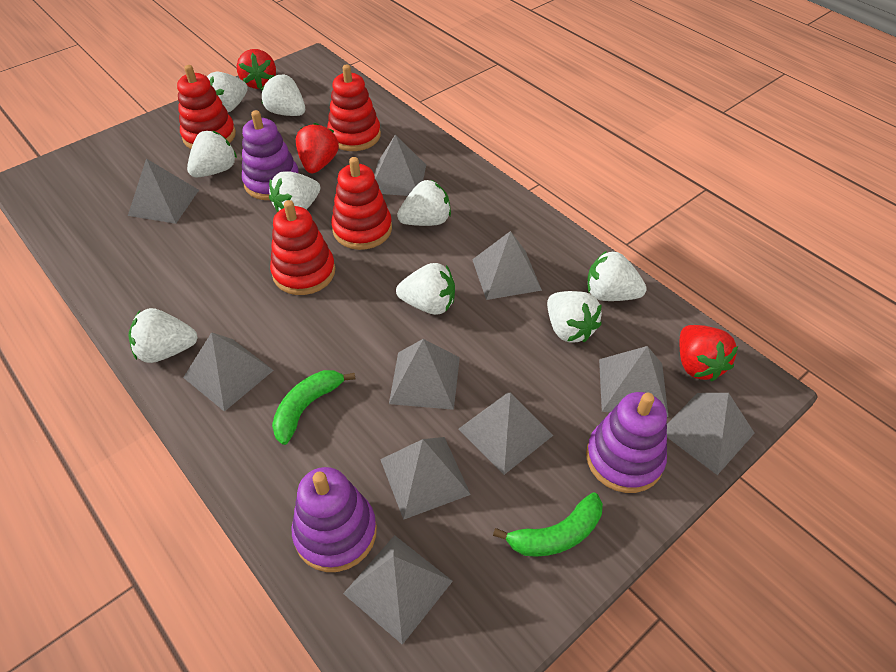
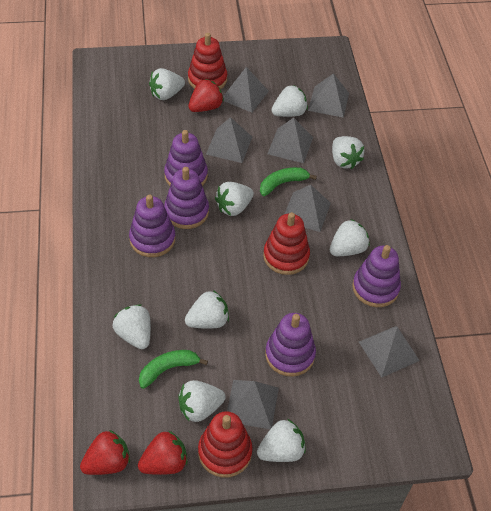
grey pyramid: 10 -> 7
purple stacking toy: 3 -> 5
red stacking toy: 4 -> 3

